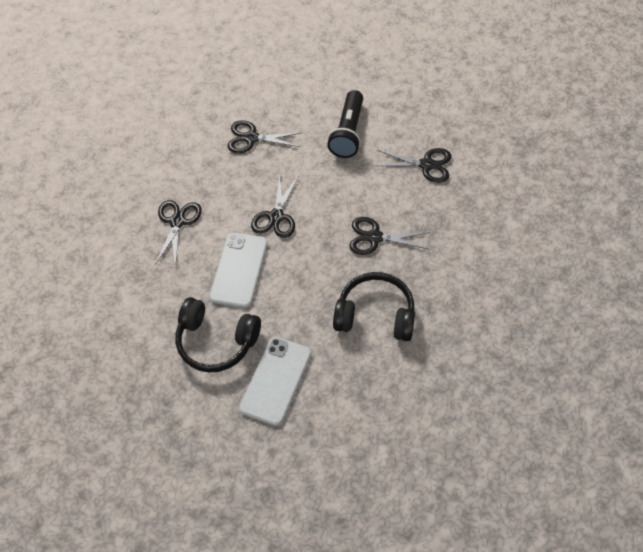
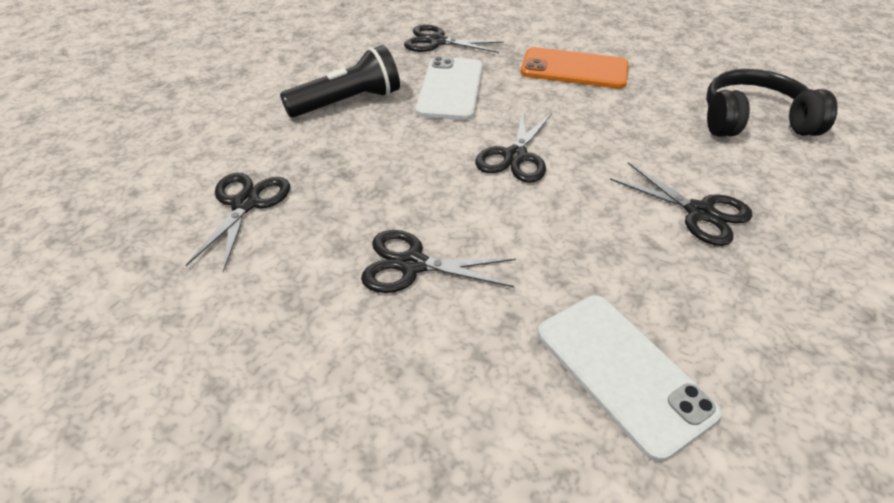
black headphones: 2 -> 1
orange phone: 0 -> 1

